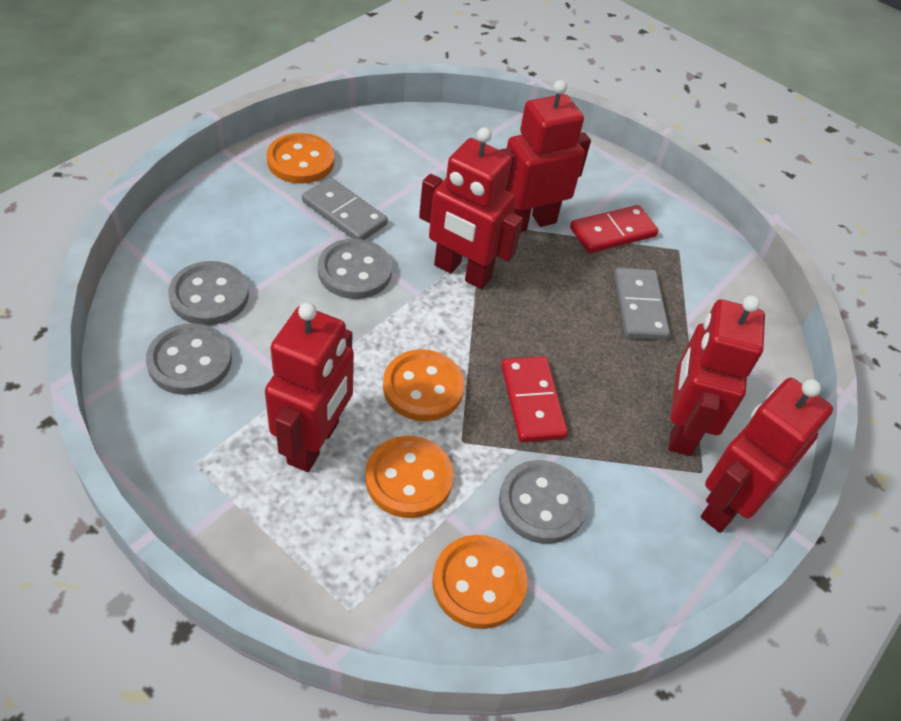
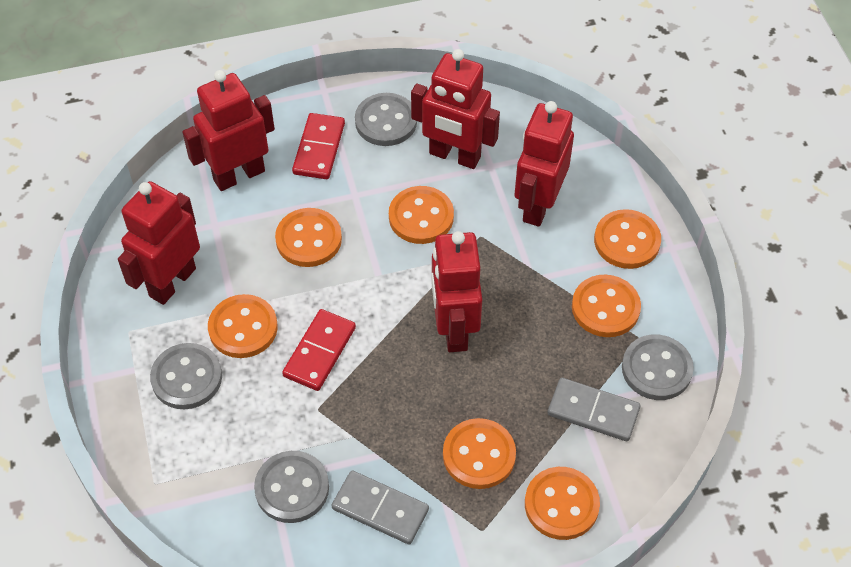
orange button: 4 -> 7

